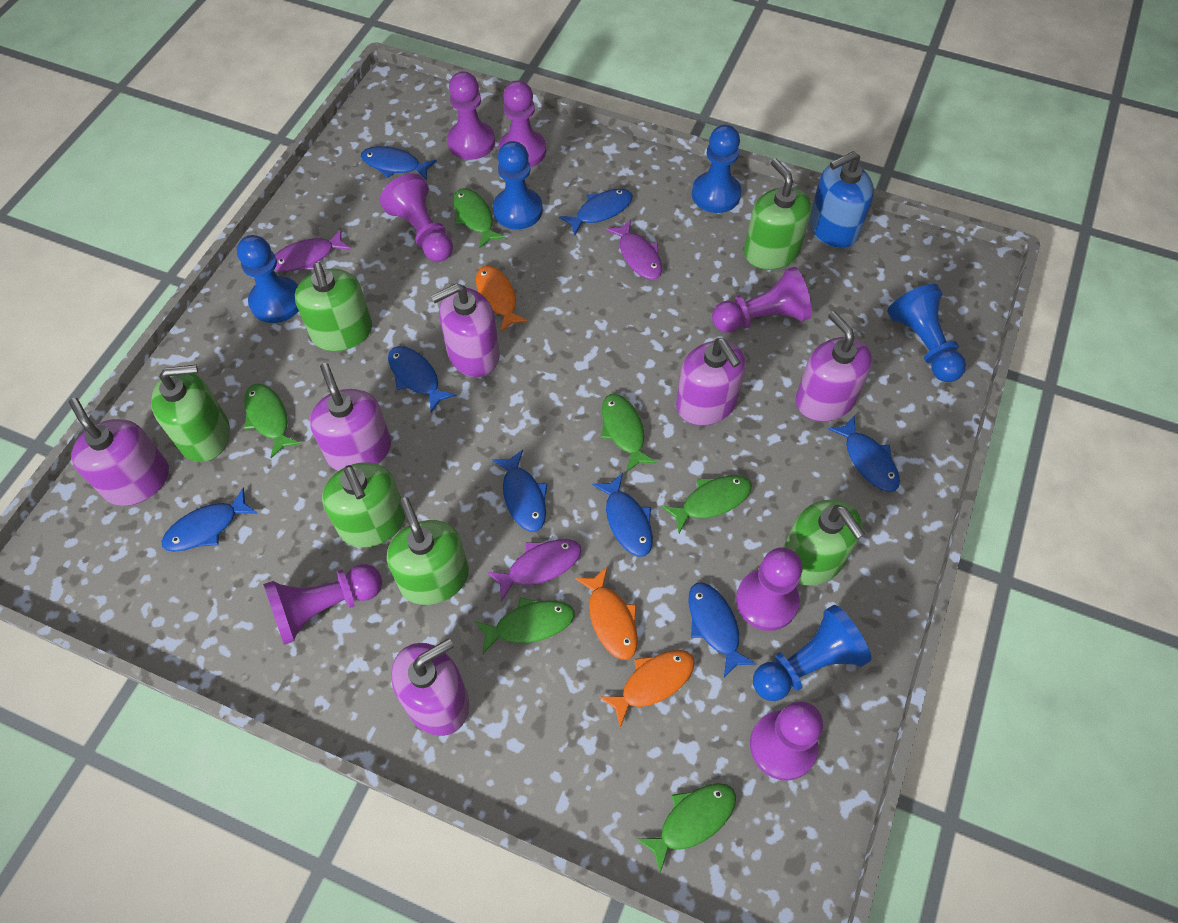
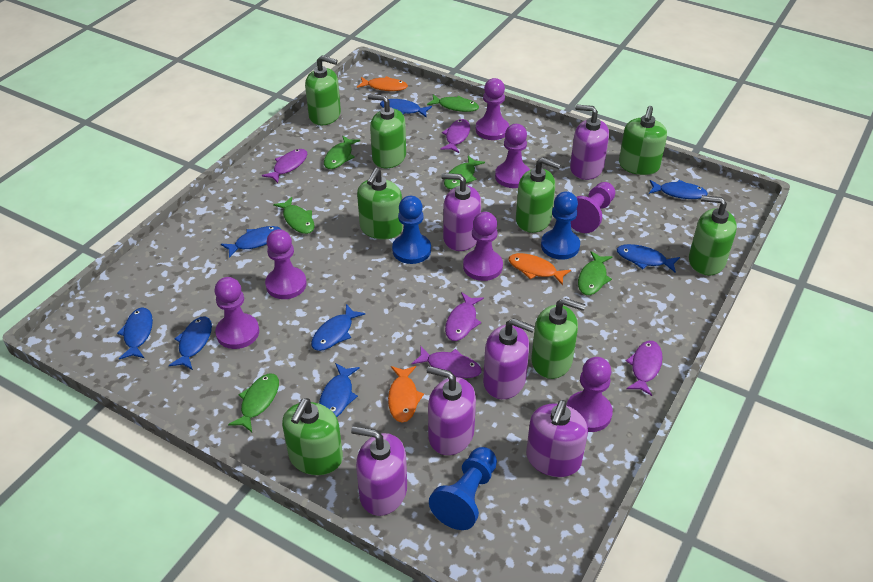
blue pawn: 5 -> 3
blue soap dispenser: 1 -> 0
green soap dispenser: 6 -> 8
purple fish: 3 -> 5

